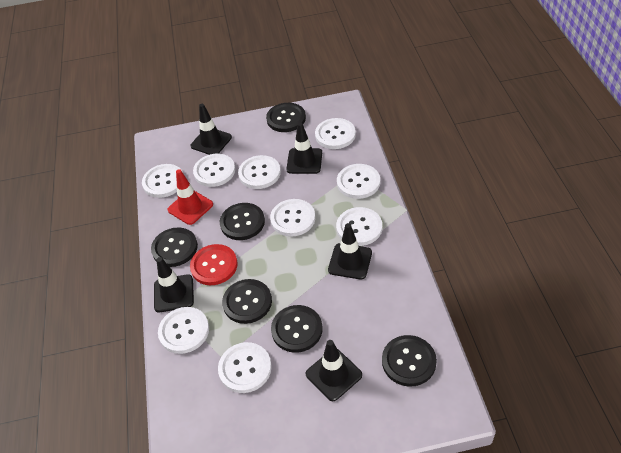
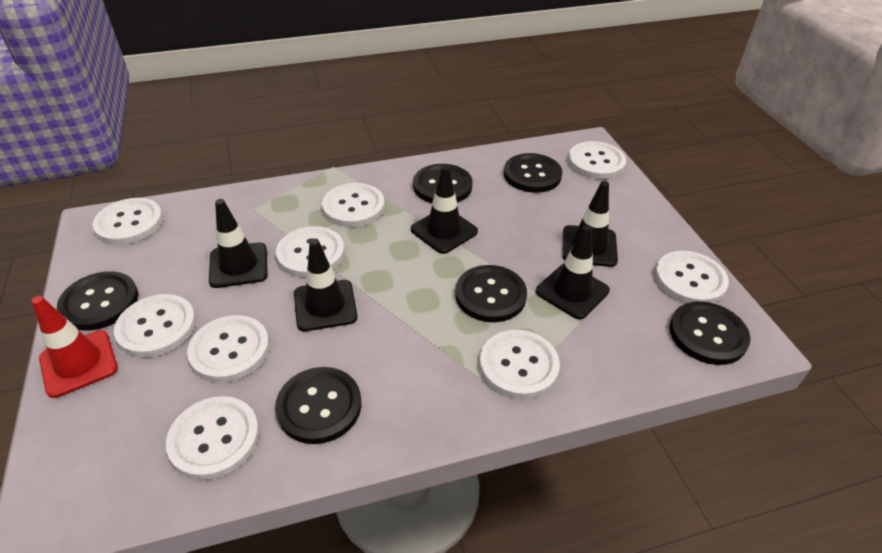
red button: 1 -> 0

